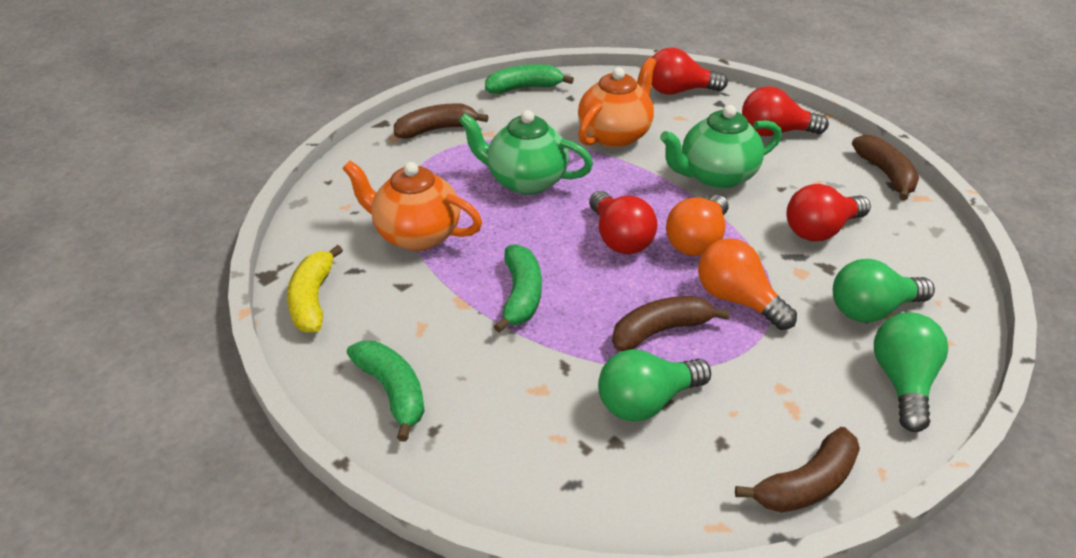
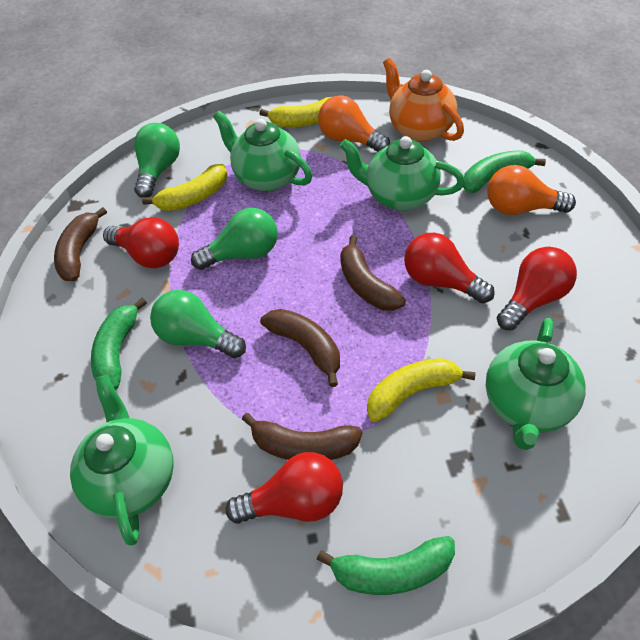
green teapot: 2 -> 4
orange teapot: 2 -> 1
yellow banana: 1 -> 3

